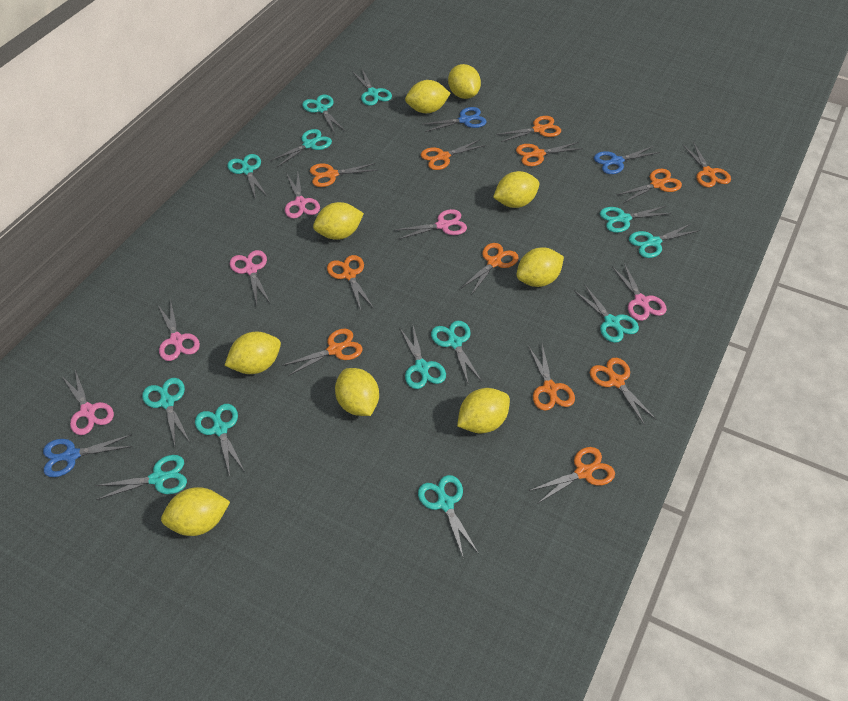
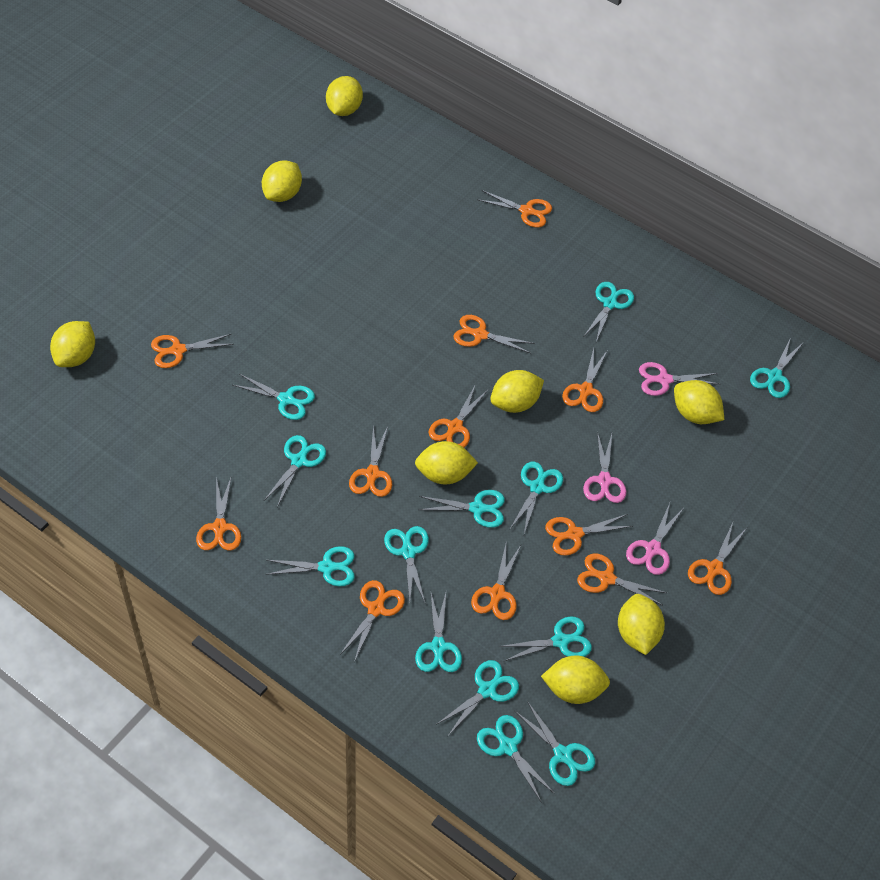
blue scissors: 3 -> 0
pink scissors: 6 -> 3
yellow lemon: 9 -> 8

